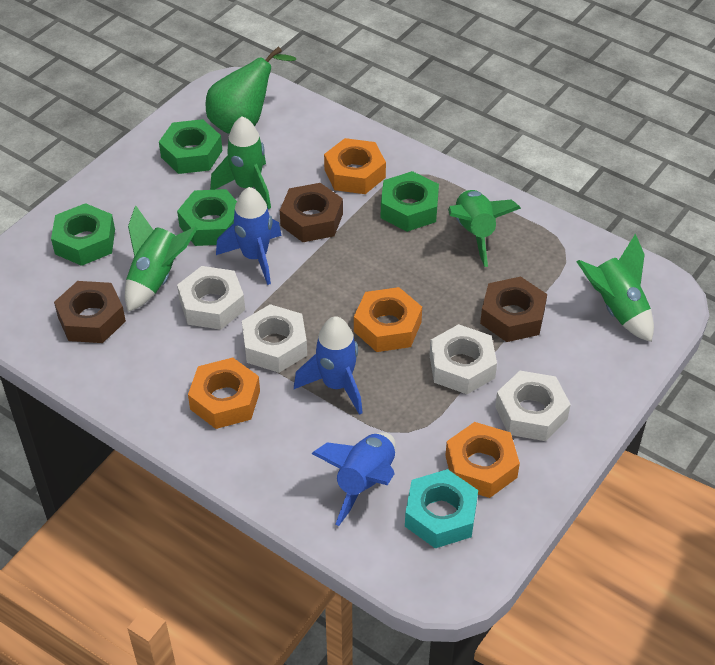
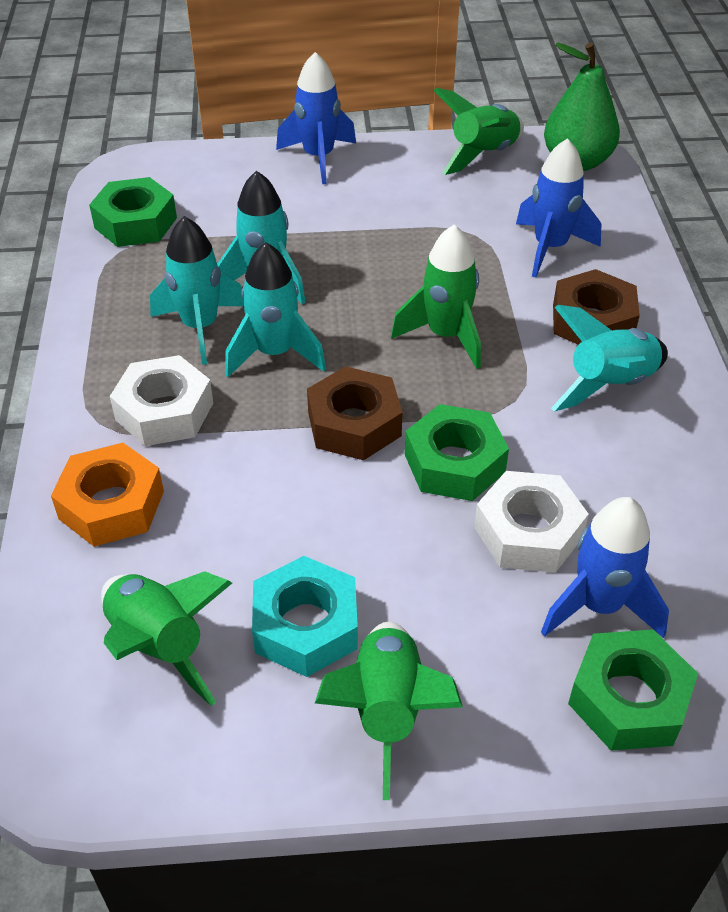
brown nut: 3 -> 2
green nut: 4 -> 3
orange nut: 4 -> 1
turquoise rocket: 0 -> 4
white nut: 4 -> 2

